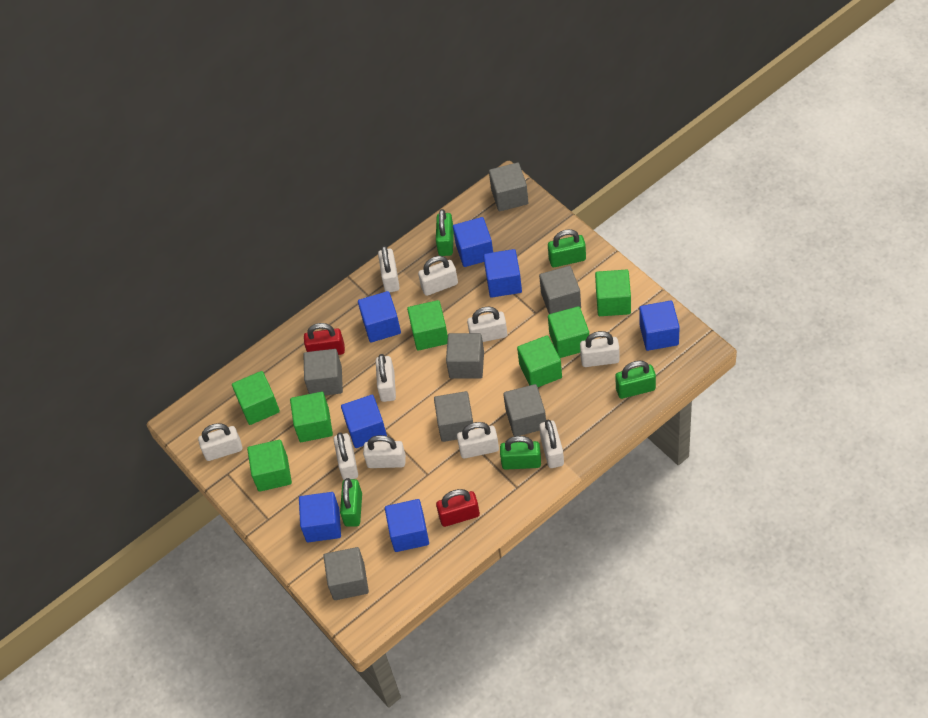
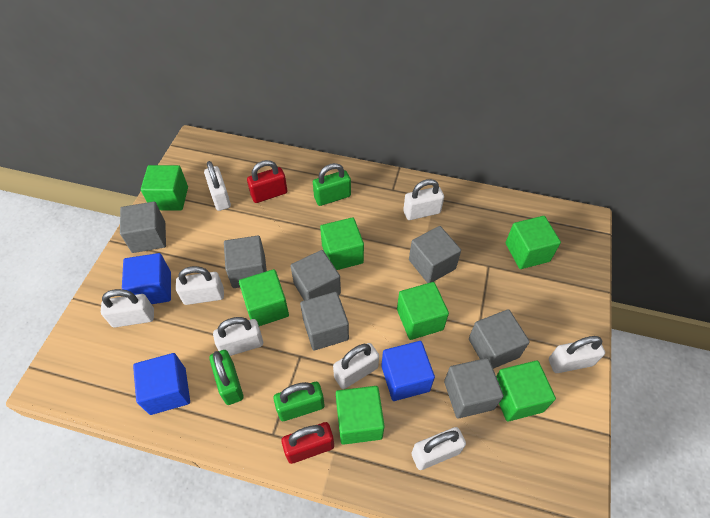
blue cube: 7 -> 3
green padlock: 5 -> 3
white padlock: 10 -> 8

